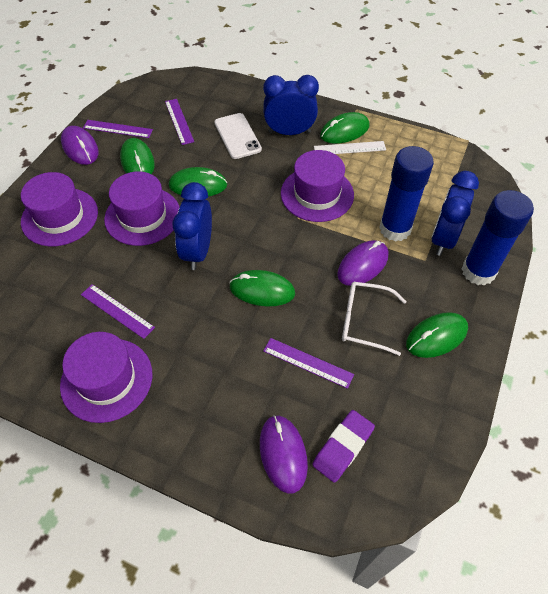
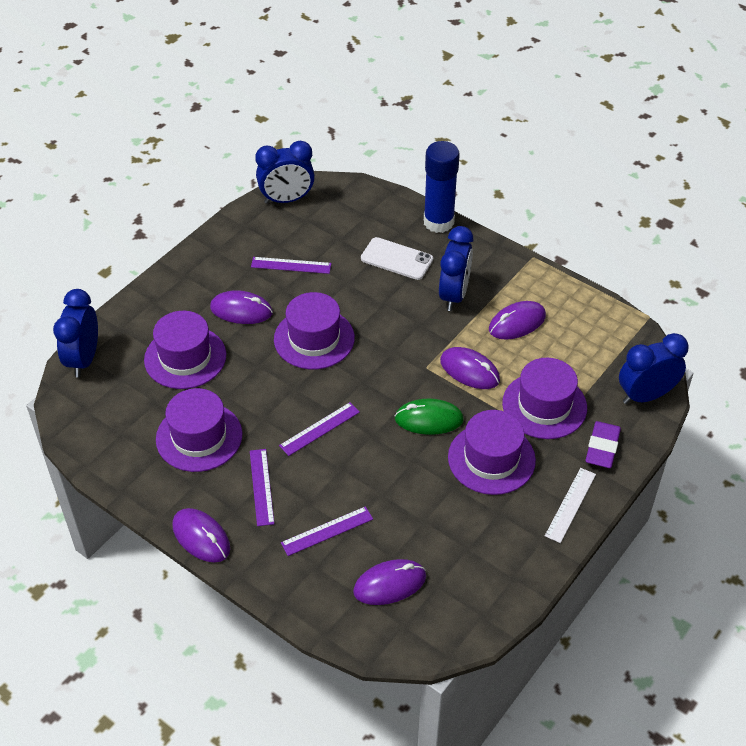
blue clock: 3 -> 4
blue glue stick: 2 -> 1
green mouse: 5 -> 1
purple hat: 4 -> 5
purple mouse: 3 -> 5
white glasses: 1 -> 0

